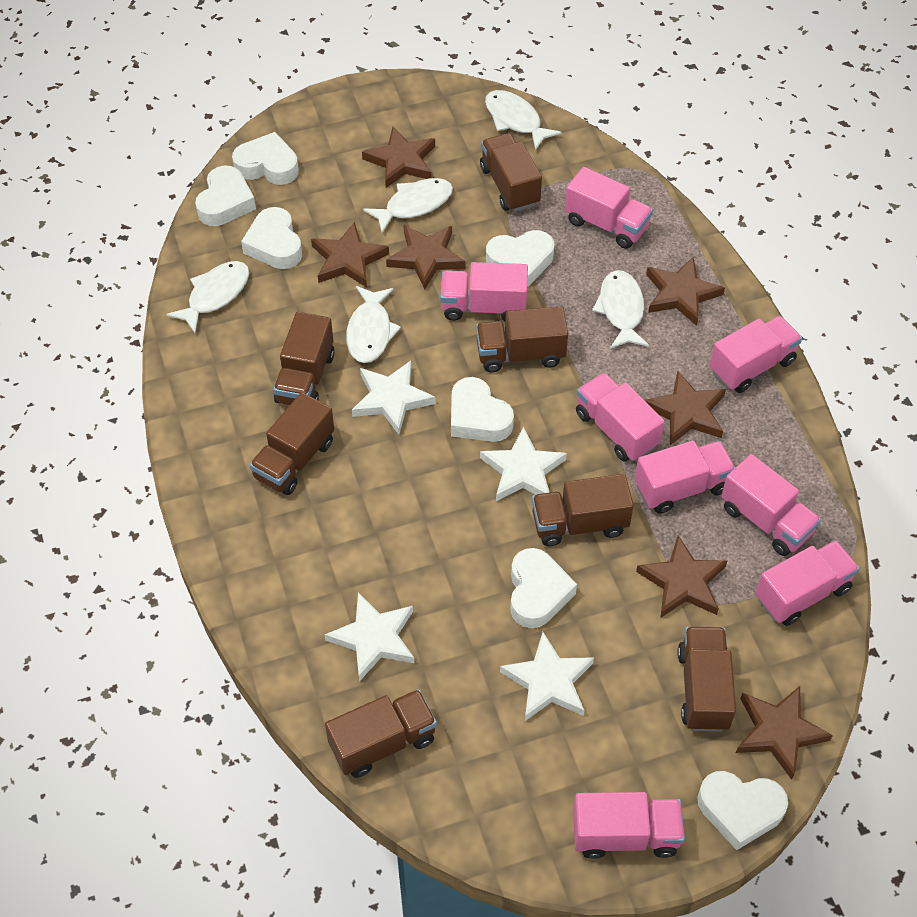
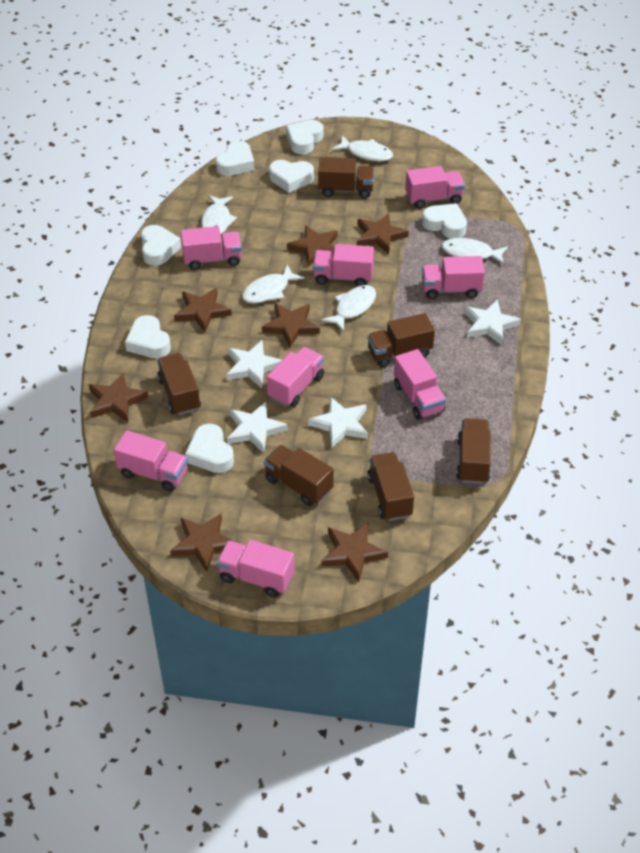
brown truck: 7 -> 6

